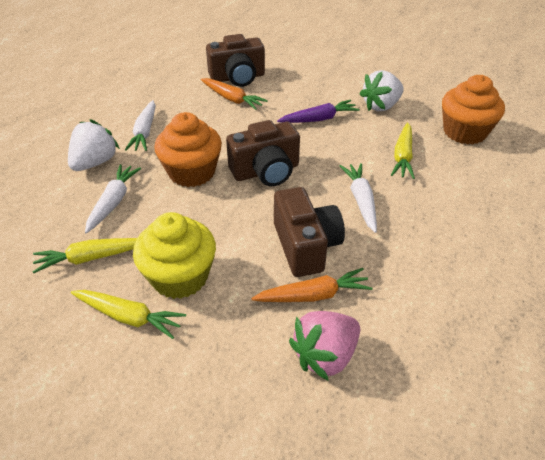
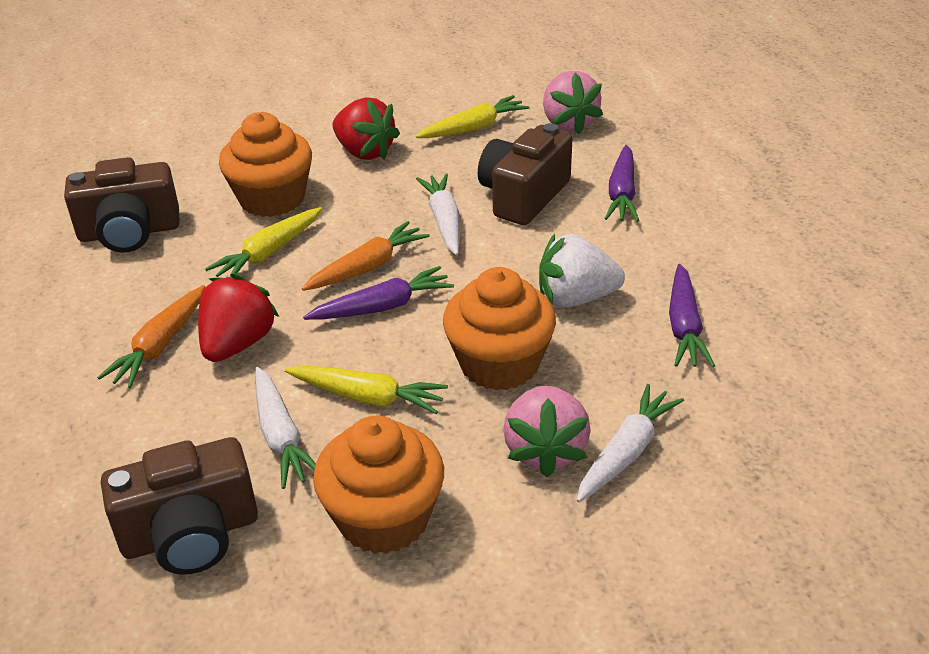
orange cupcake: 2 -> 3
pink strawberry: 1 -> 2
purple carrot: 1 -> 3
red strawberry: 0 -> 2
white strawberry: 2 -> 1
yellow cupcake: 1 -> 0

